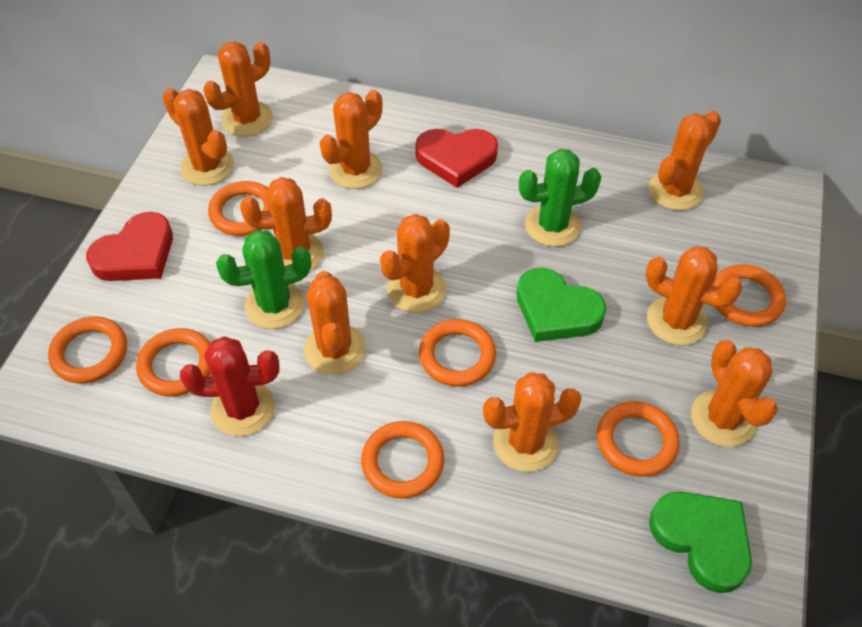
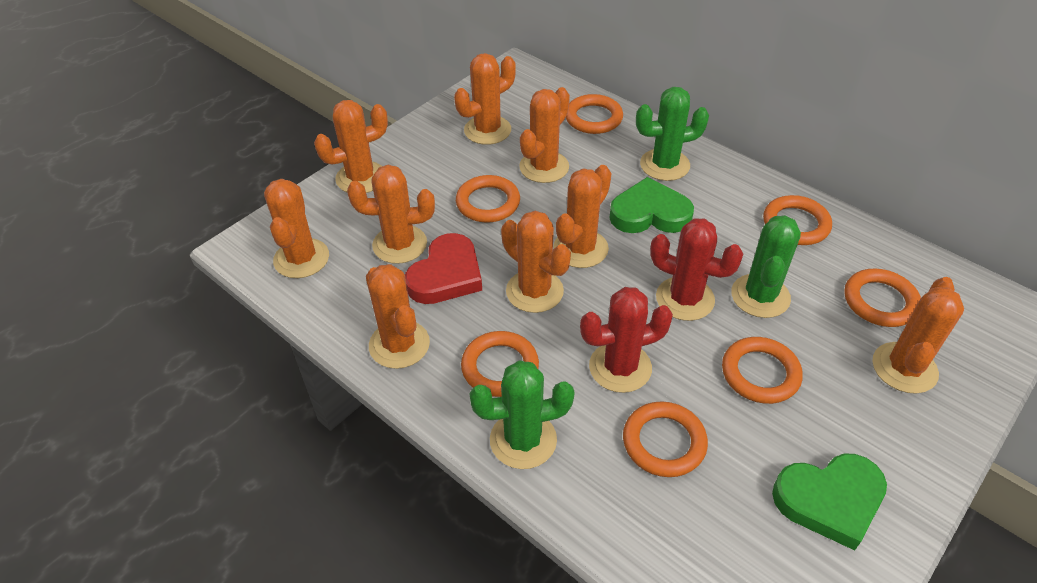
green cactus: 2 -> 3
orange cactus: 10 -> 9
red cactus: 1 -> 2
red heart: 2 -> 1

